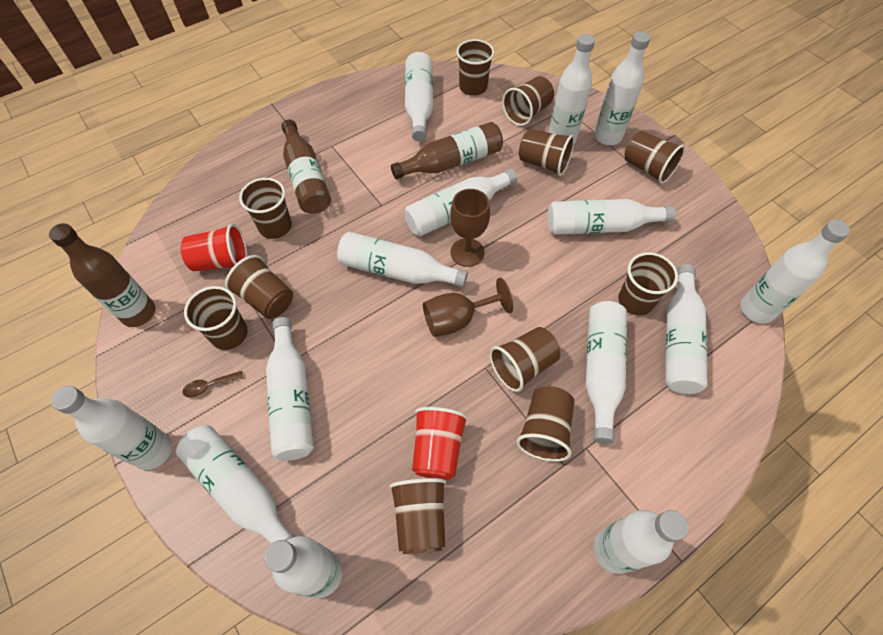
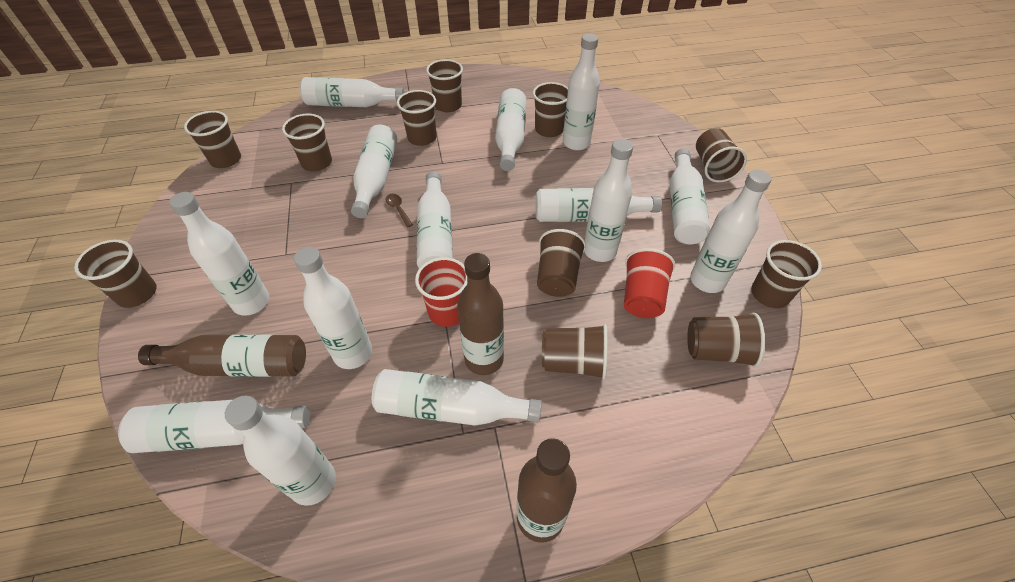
brown goblet: 2 -> 0

